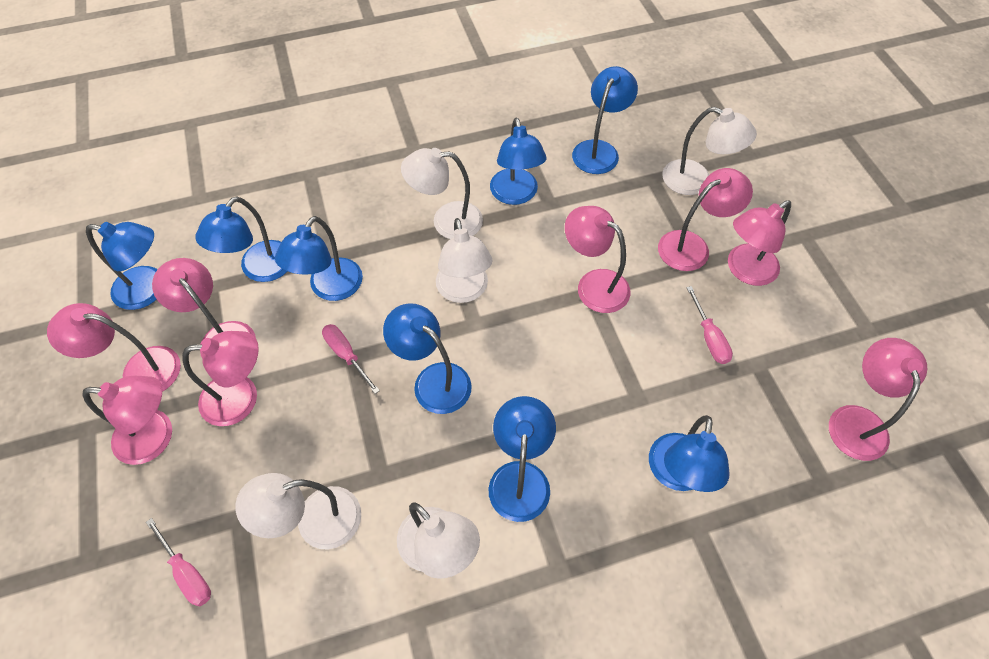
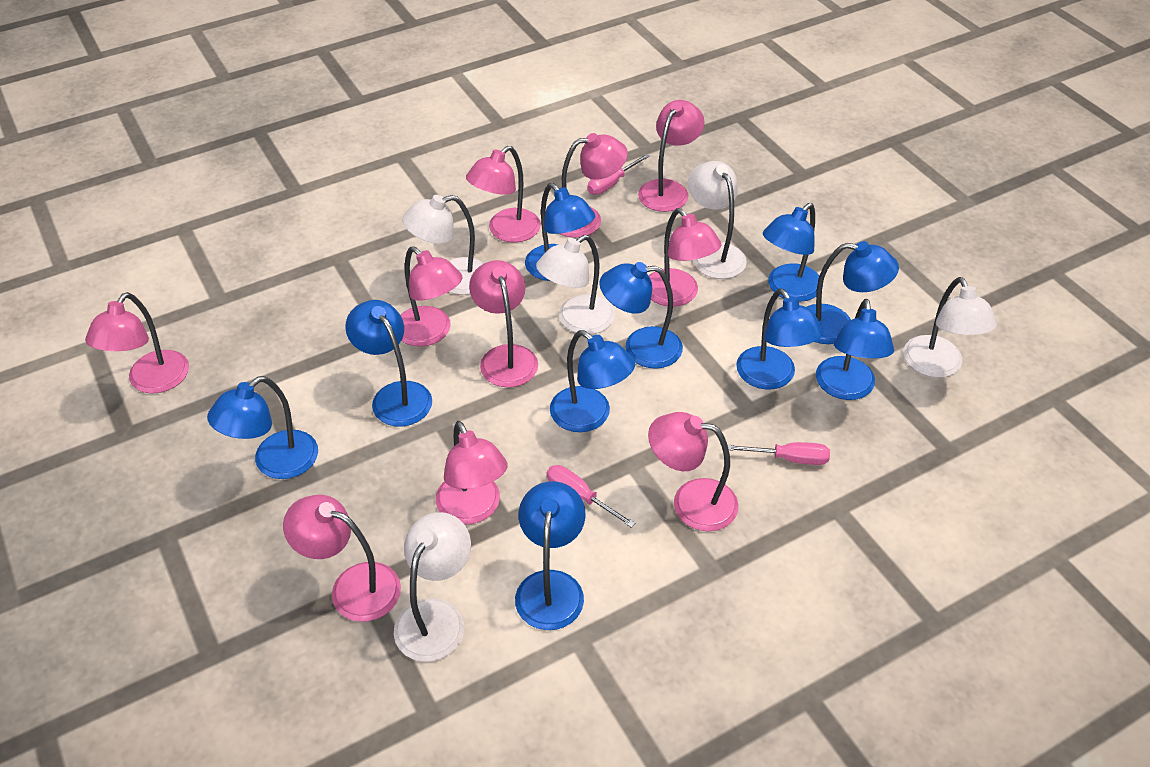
blue lamp: 8 -> 10
pink lamp: 8 -> 10

